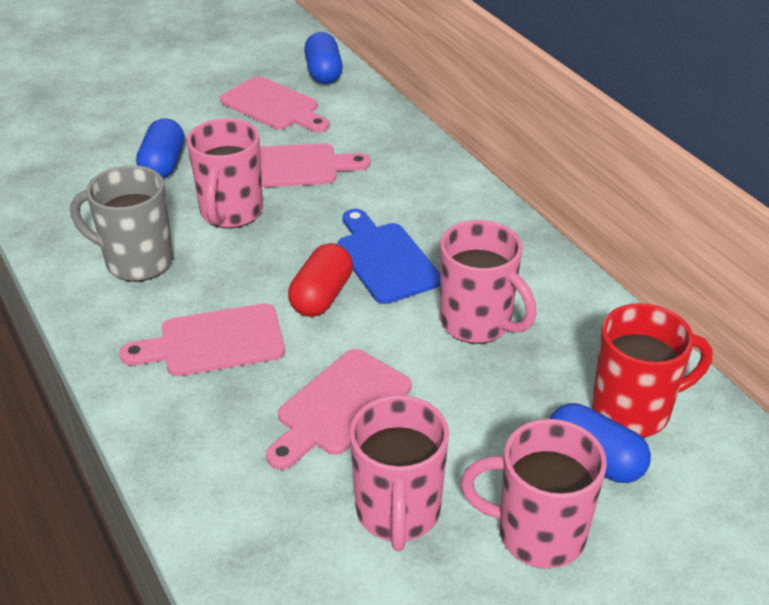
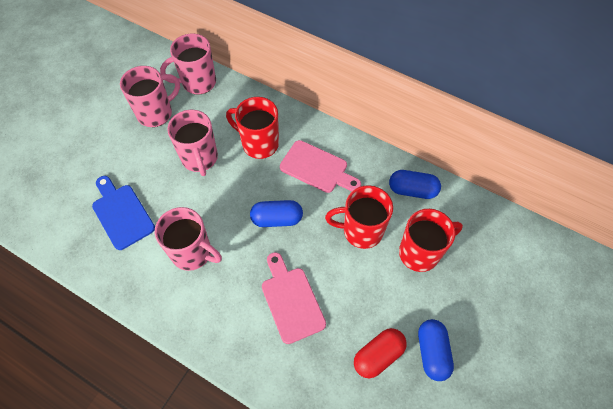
grey mug: 1 -> 0
pink cutting board: 4 -> 2
red mug: 1 -> 3

